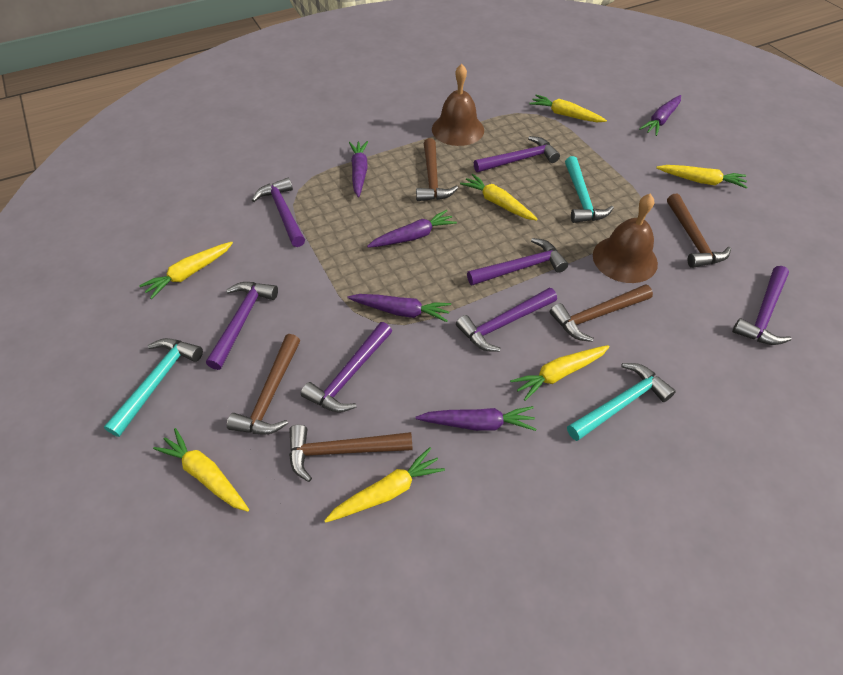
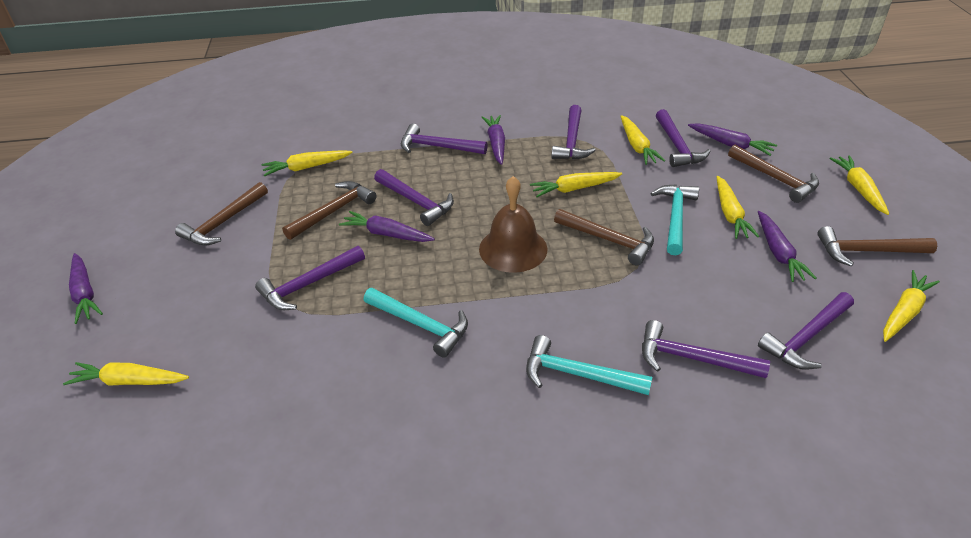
brown bell: 2 -> 1

